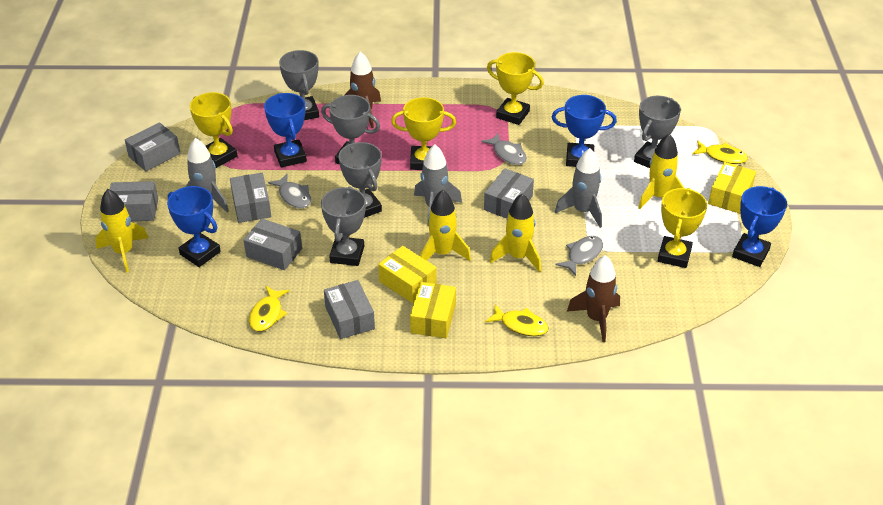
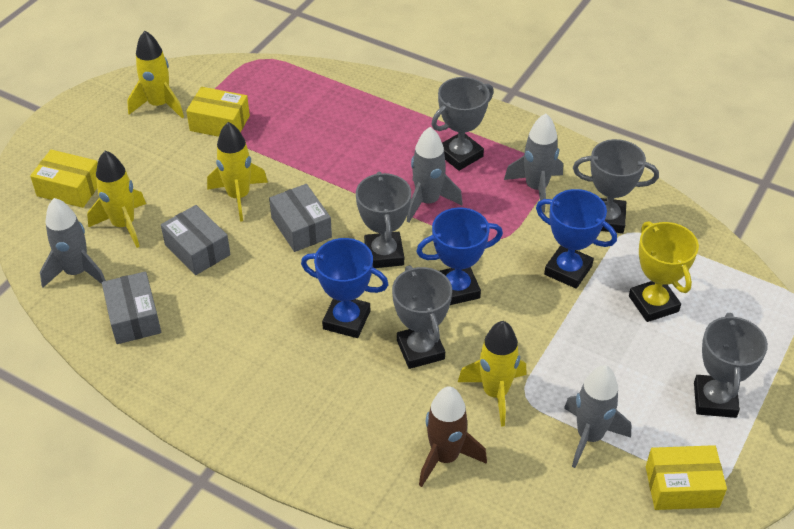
blue trophy: 4 -> 3
brown rocket: 2 -> 1
grey box: 6 -> 3
grey fish: 3 -> 0
grey rocket: 3 -> 4
yellow fish: 3 -> 0
yellow trophy: 4 -> 1

